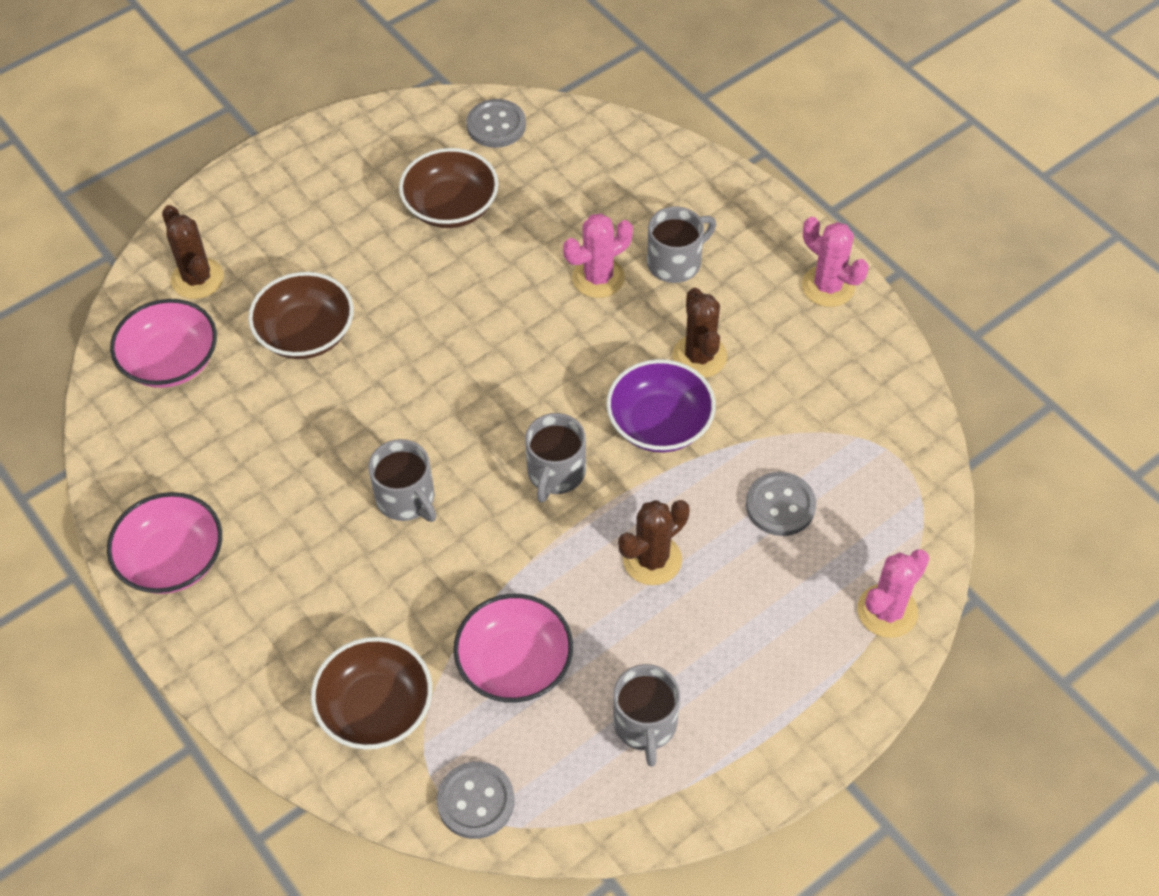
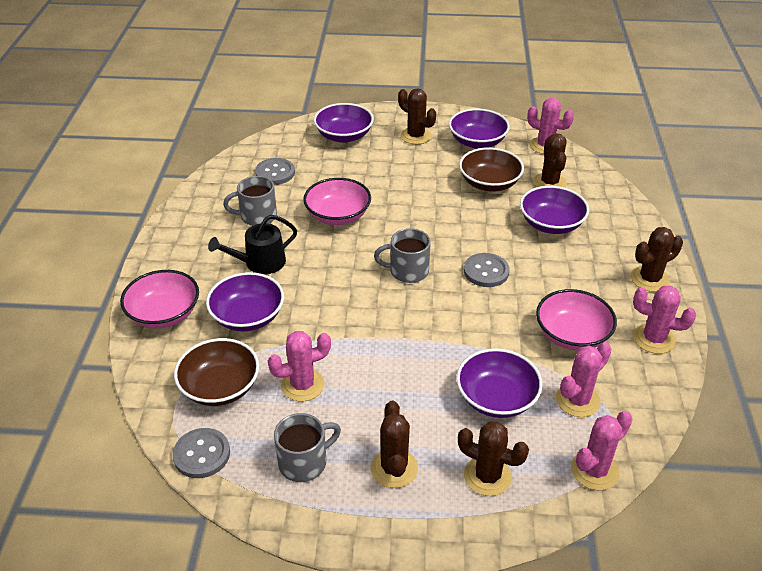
black watering can: 0 -> 1
brown bowl: 3 -> 2
brown cactus: 3 -> 5
grey mug: 4 -> 3
pink cactus: 3 -> 5
purple bowl: 1 -> 5

